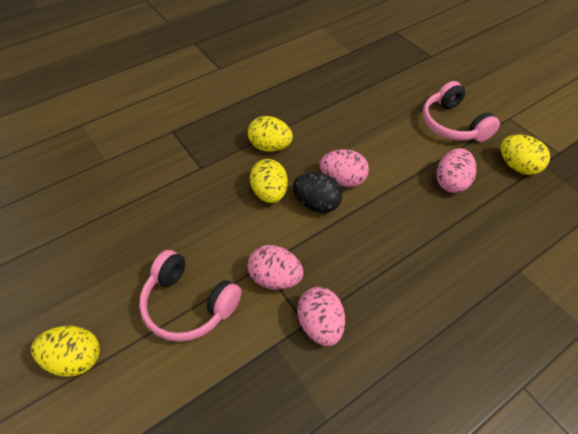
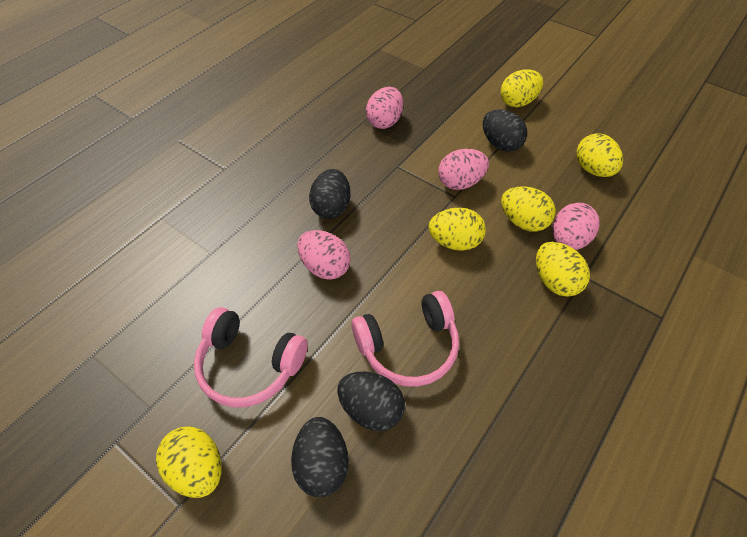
black egg: 1 -> 4
yellow egg: 4 -> 6

